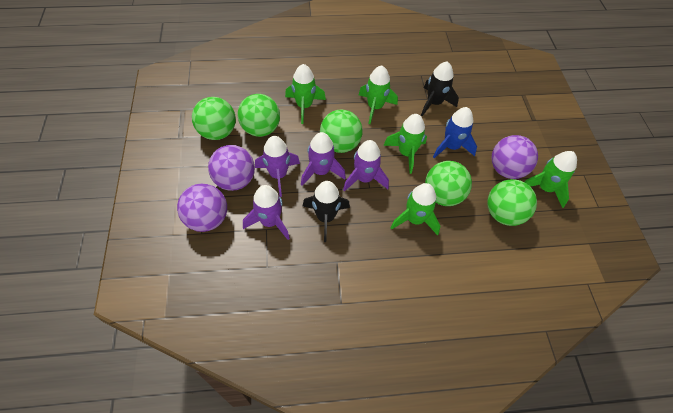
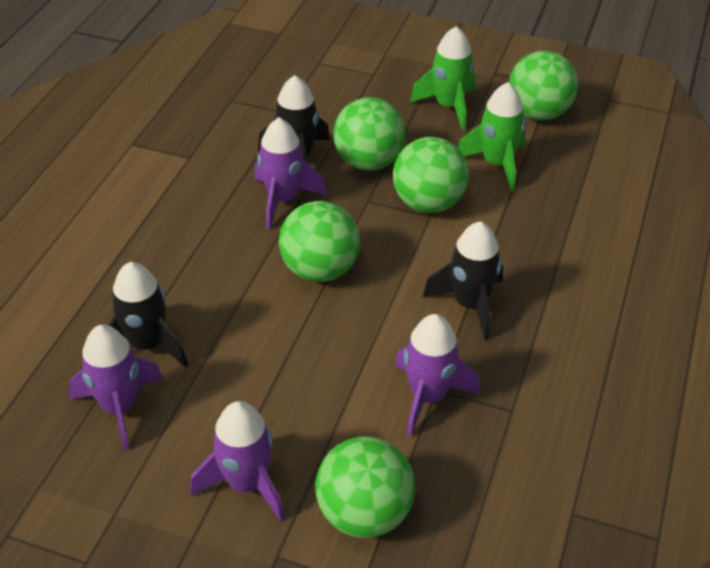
black rocket: 2 -> 3
blue rocket: 1 -> 0
green rocket: 5 -> 2
purple ball: 3 -> 0

